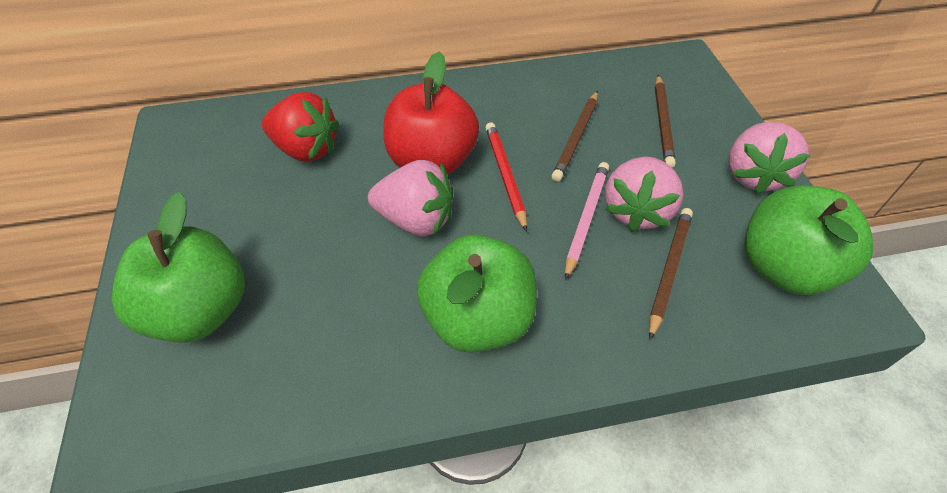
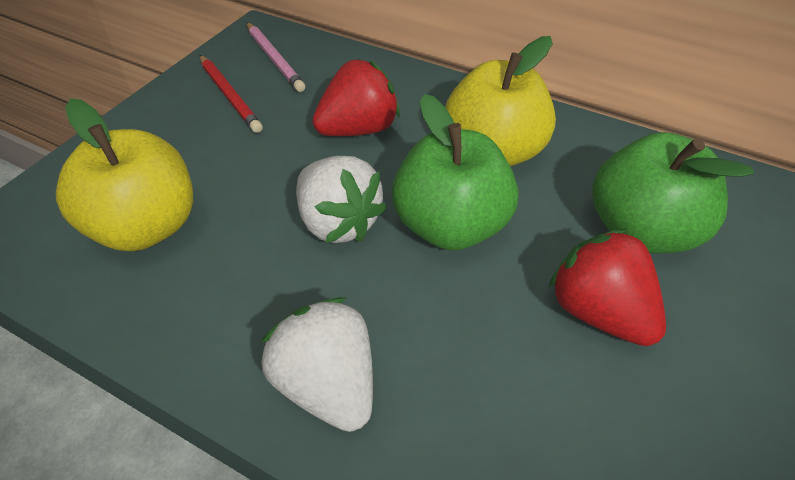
brown pencil: 3 -> 0
green apple: 3 -> 2
pink strawberry: 3 -> 0
red apple: 1 -> 0
red strawberry: 1 -> 2
white strawberry: 0 -> 2
yellow apple: 0 -> 2

